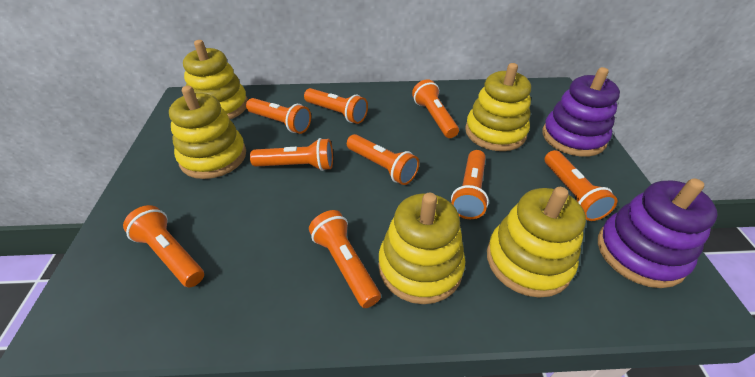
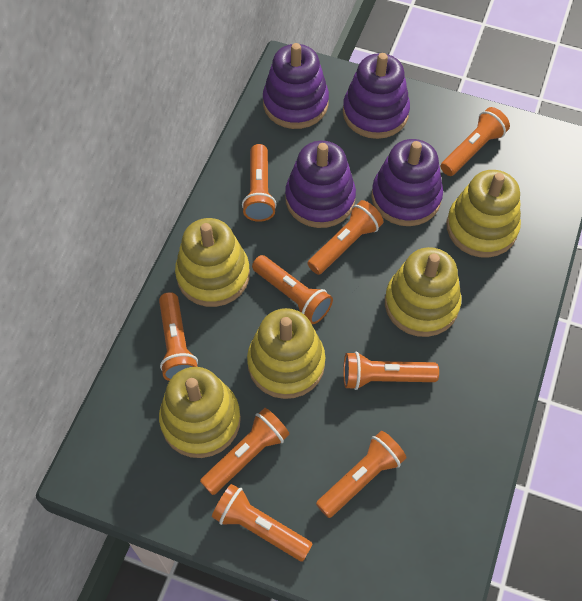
purple stacking toy: 2 -> 4

